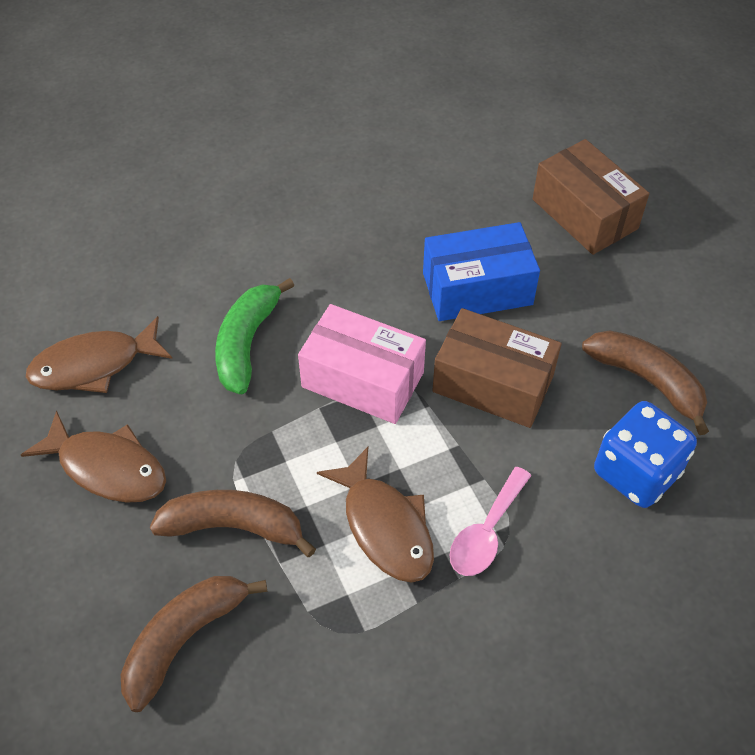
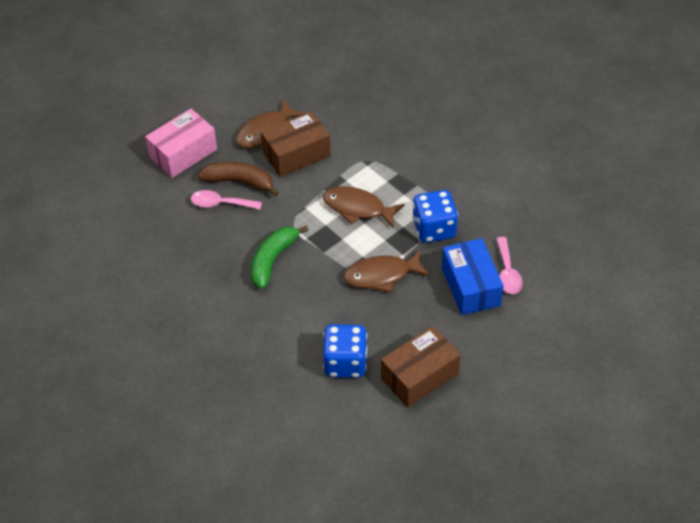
blue dice: 1 -> 2
brown banana: 3 -> 1
pink spoon: 1 -> 2

